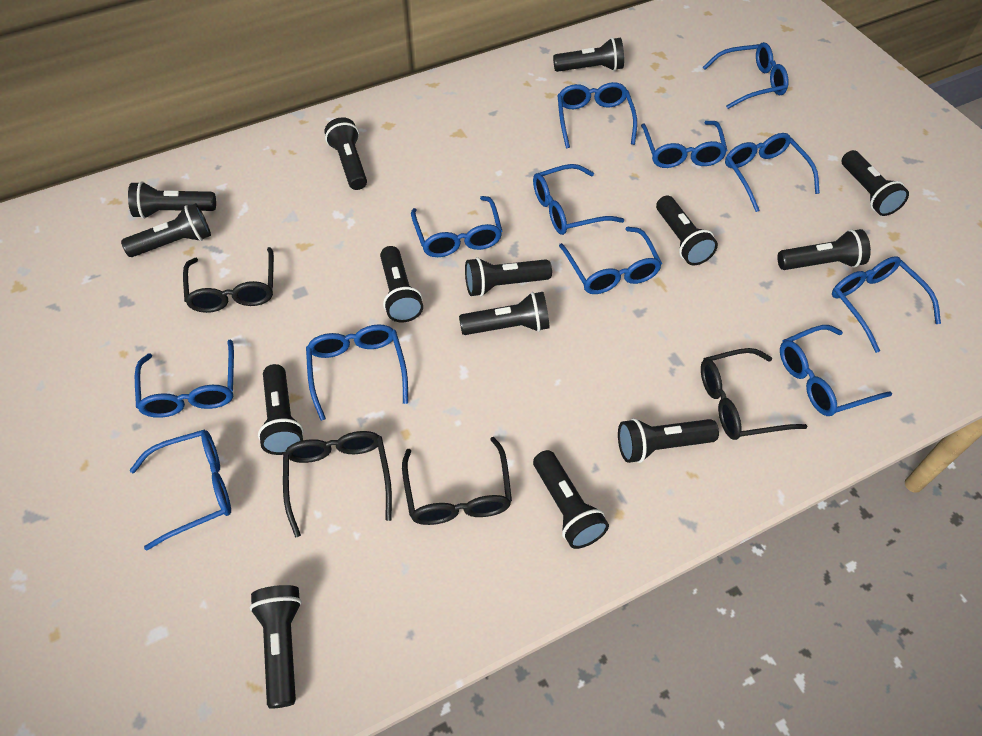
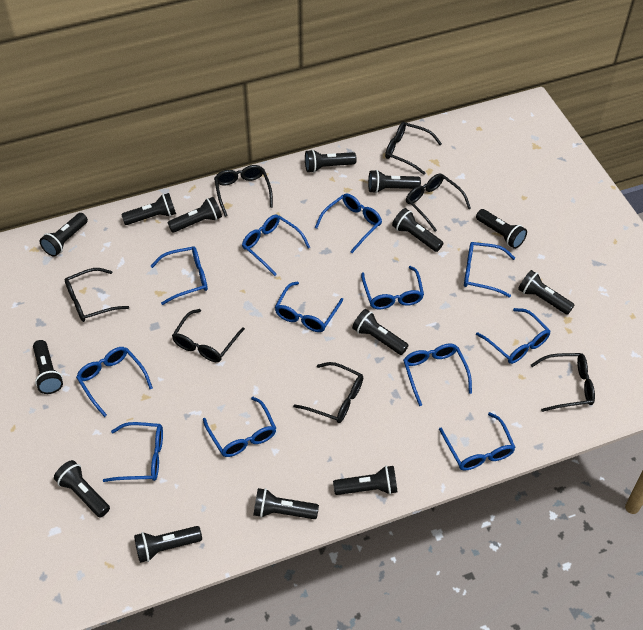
black glasses: 4 -> 7

